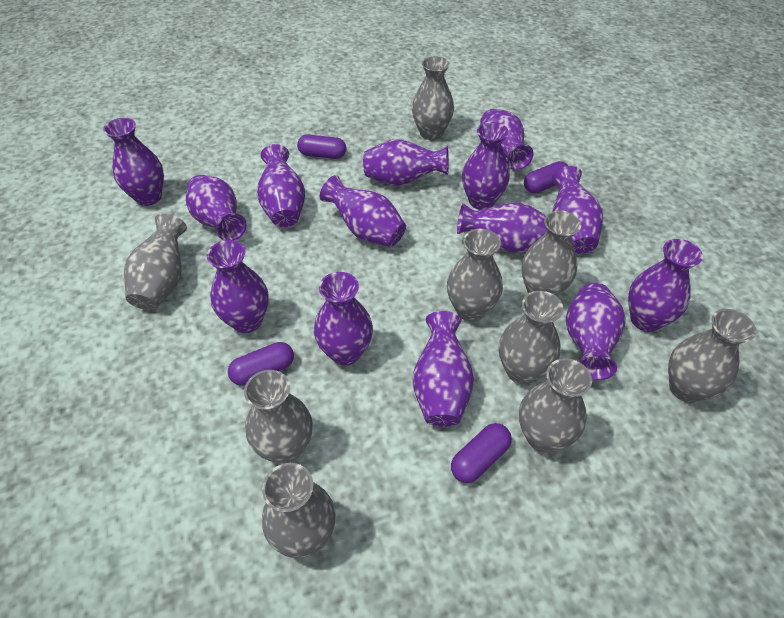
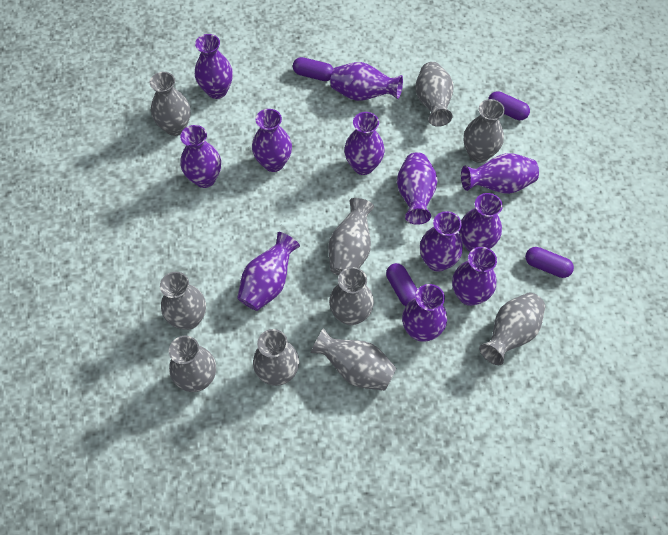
grey vase: 9 -> 10
purple vase: 14 -> 12

